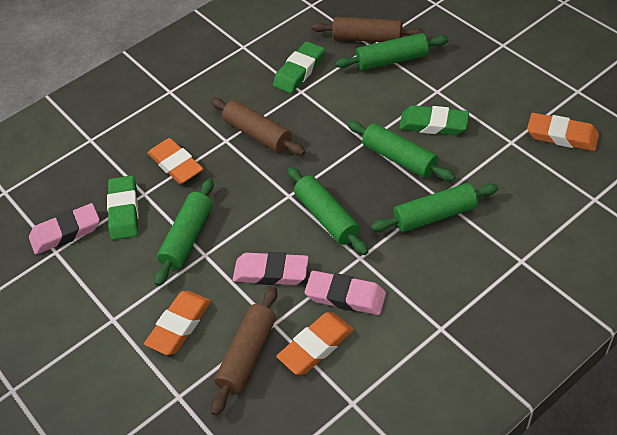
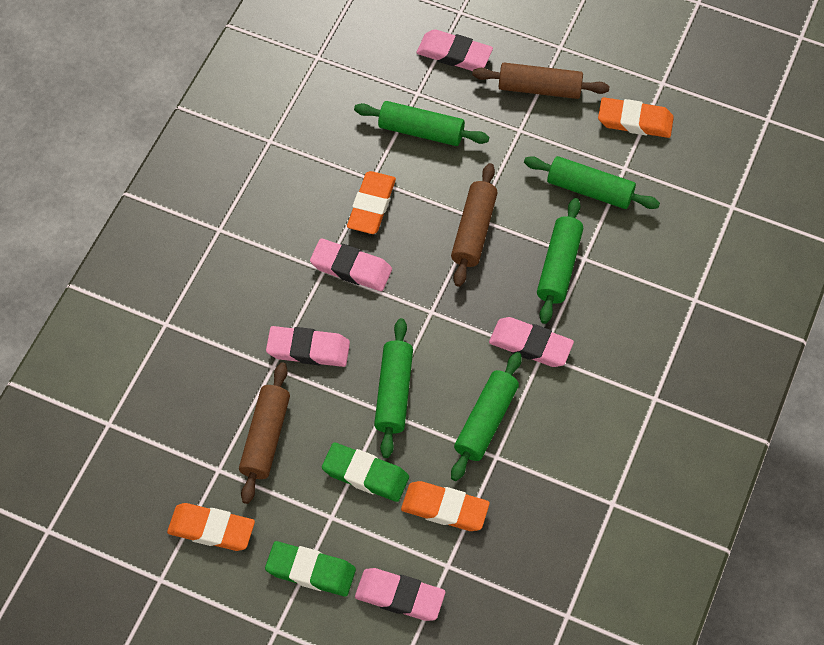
green eraser: 3 -> 2
pink eraser: 3 -> 5

